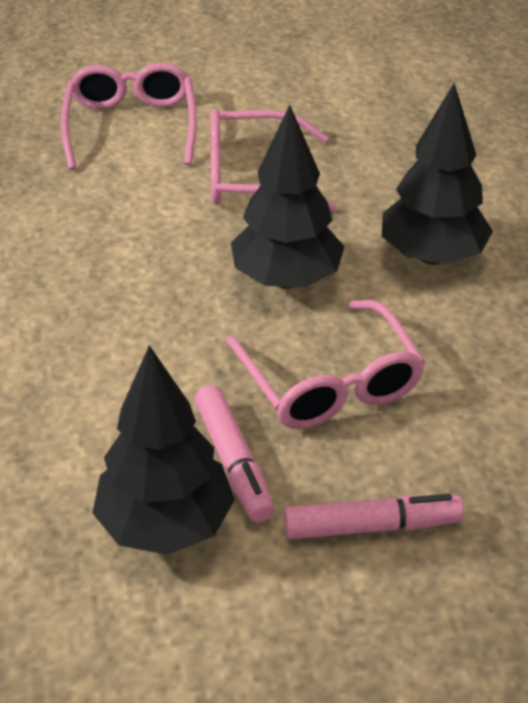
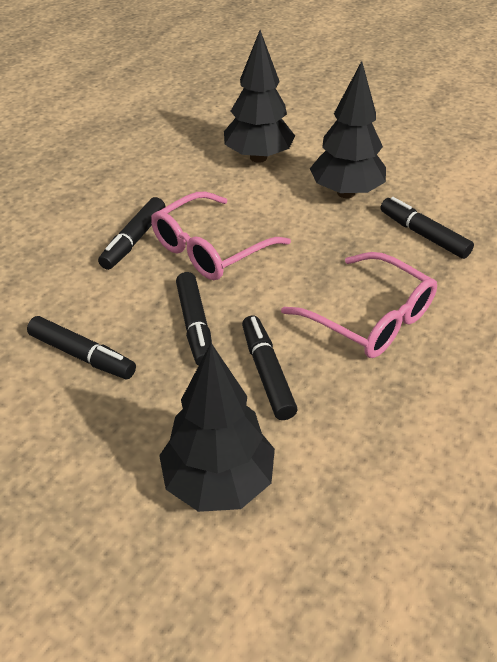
black marker: 0 -> 5
pink glasses: 3 -> 2
pink marker: 2 -> 0

